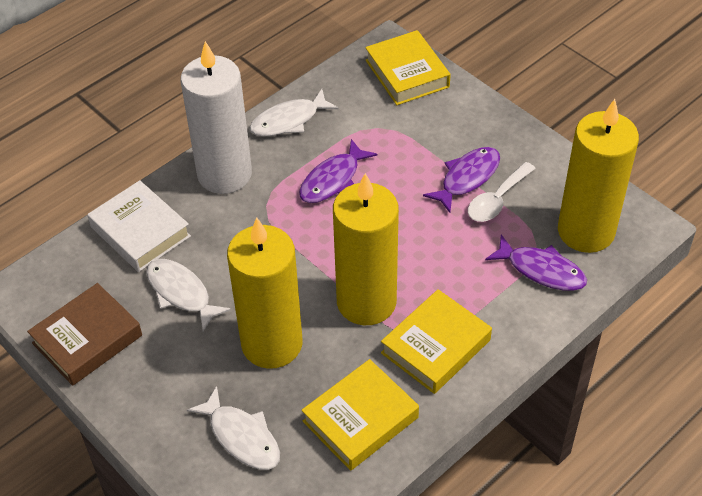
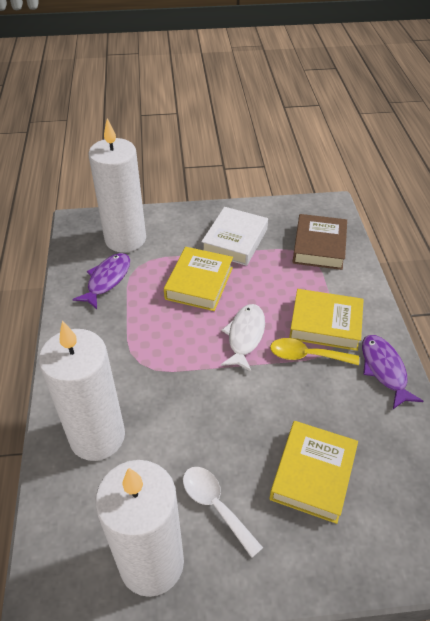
purple fish: 3 -> 2
white candle: 1 -> 3
white fish: 3 -> 1
yellow candle: 3 -> 0
yellow spoon: 0 -> 1

